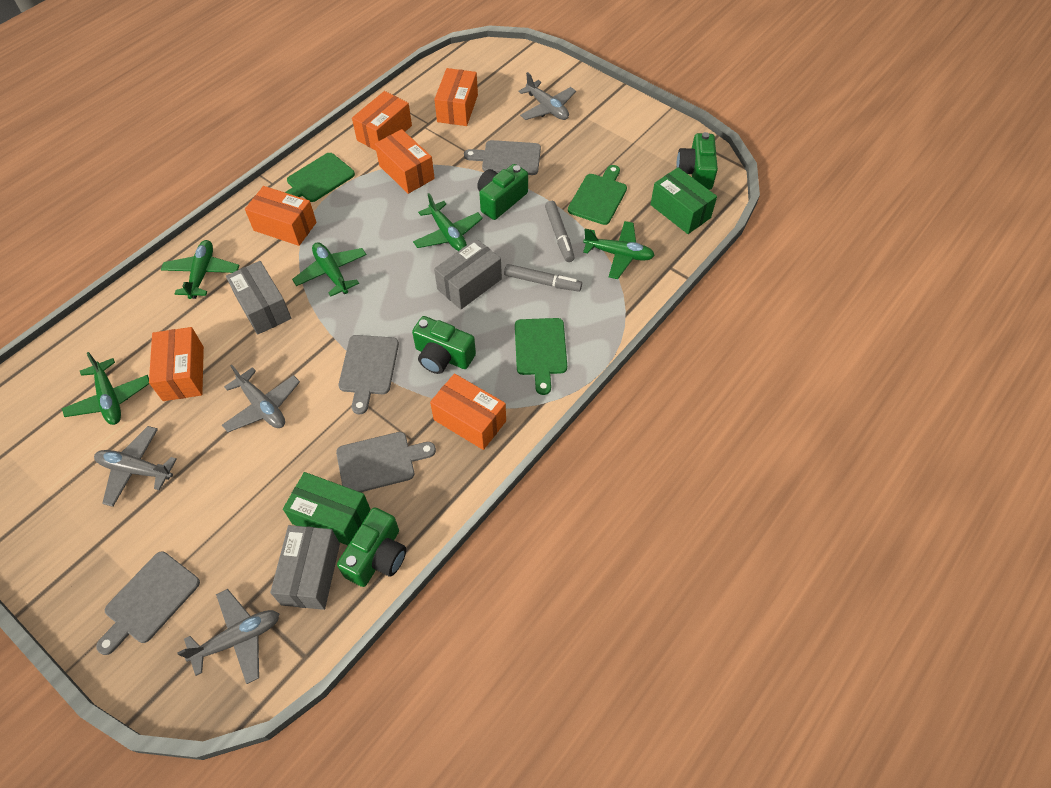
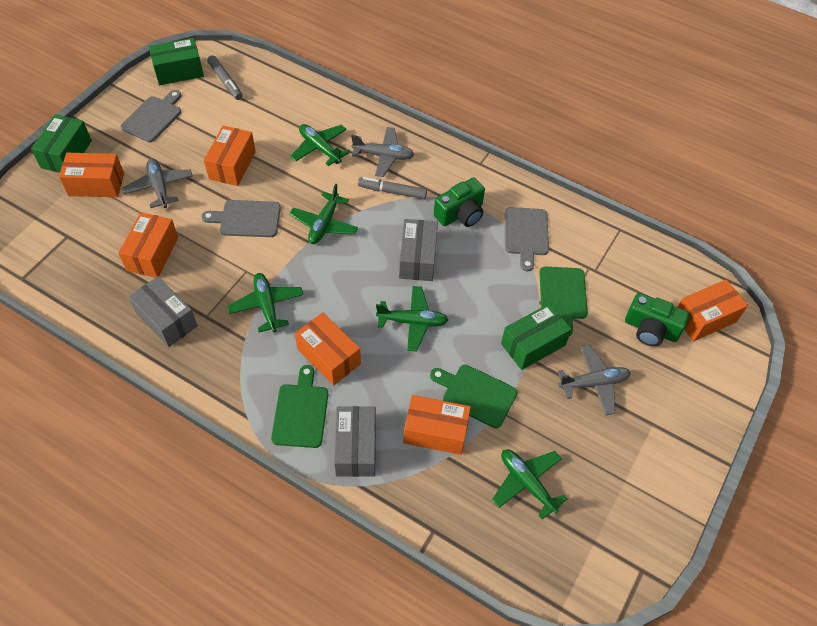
green box: 2 -> 3
green camera: 4 -> 2
grey cutting board: 4 -> 3
grey plane: 4 -> 3

